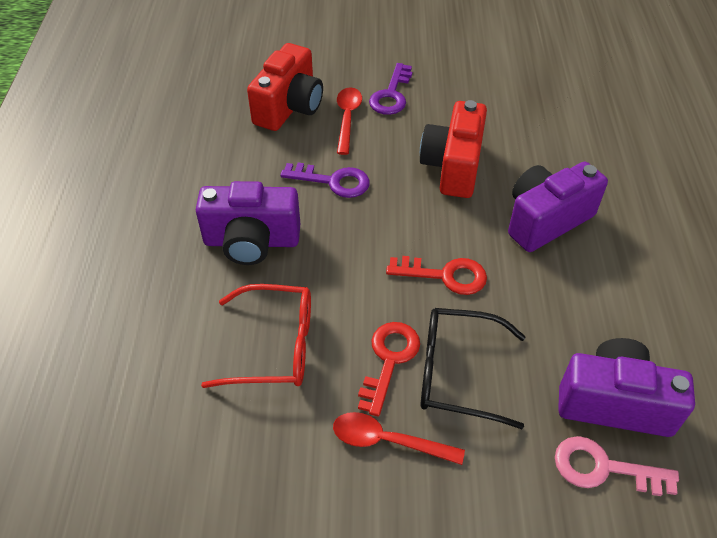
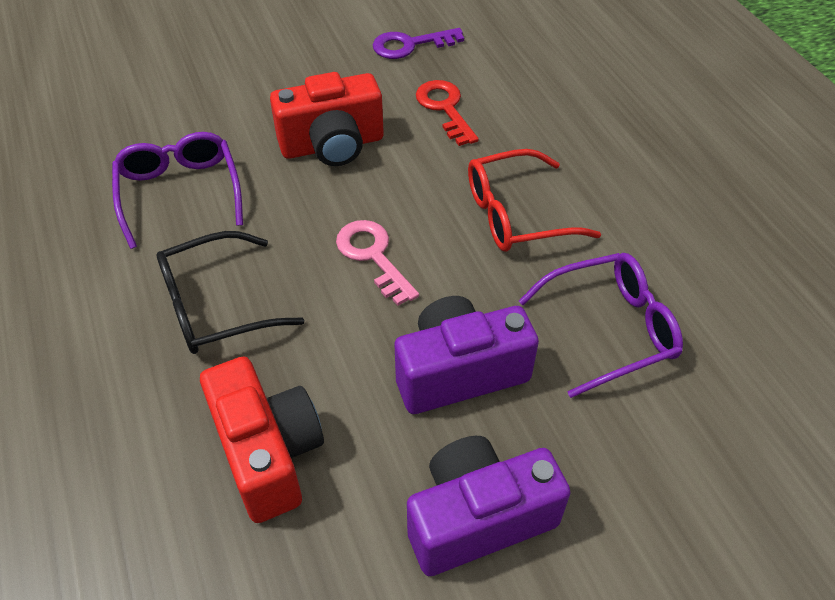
purple camera: 3 -> 2
purple glasses: 0 -> 2
purple key: 2 -> 1
red key: 2 -> 1
red spoon: 2 -> 0

